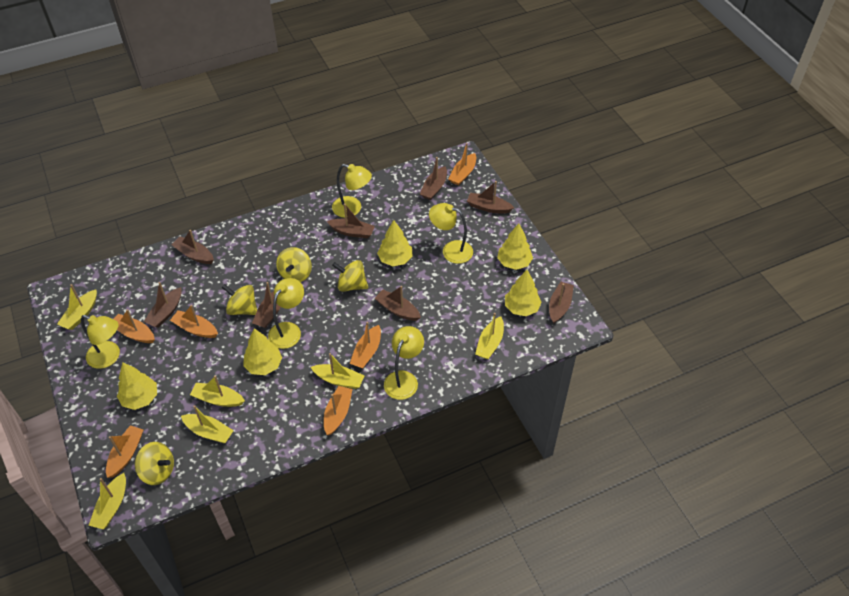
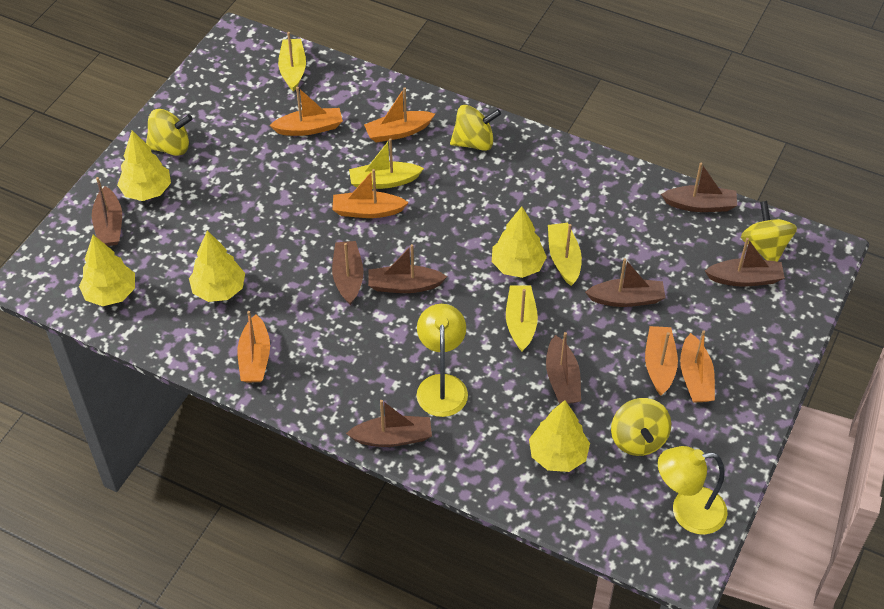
yellow boat: 6 -> 4
yellow lamp: 5 -> 2

